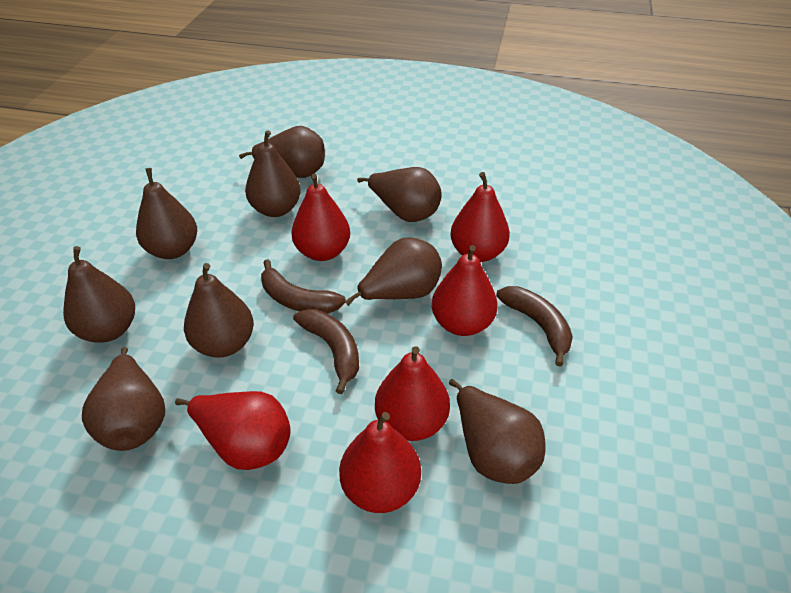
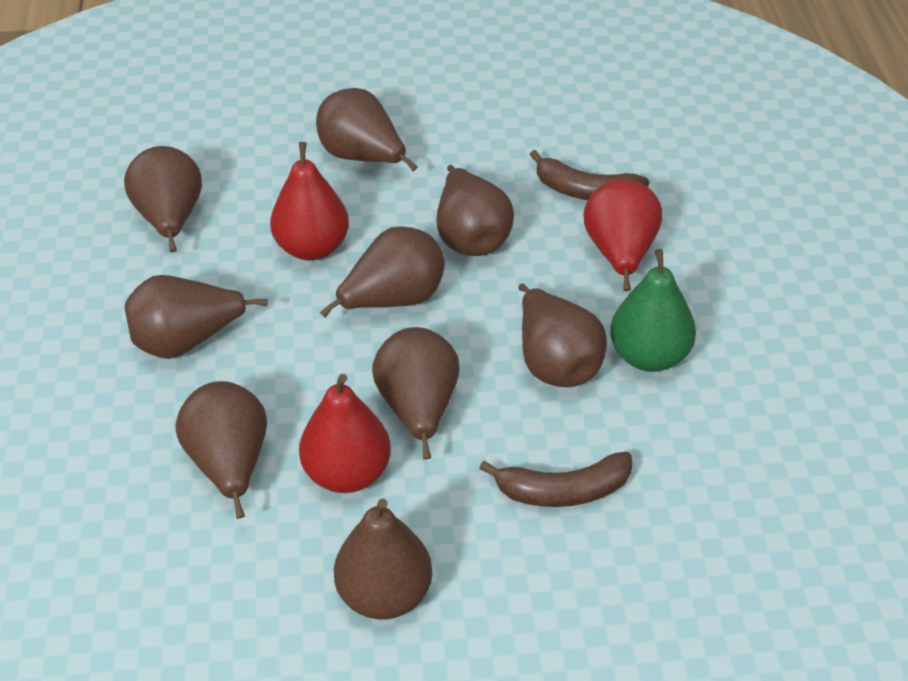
brown banana: 3 -> 2
green pear: 0 -> 1
red pear: 6 -> 3

